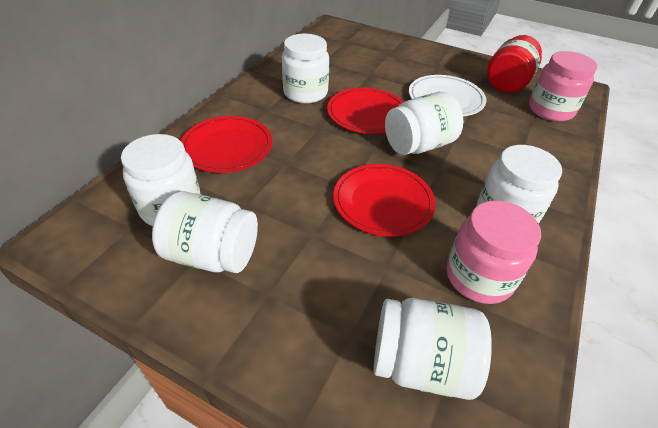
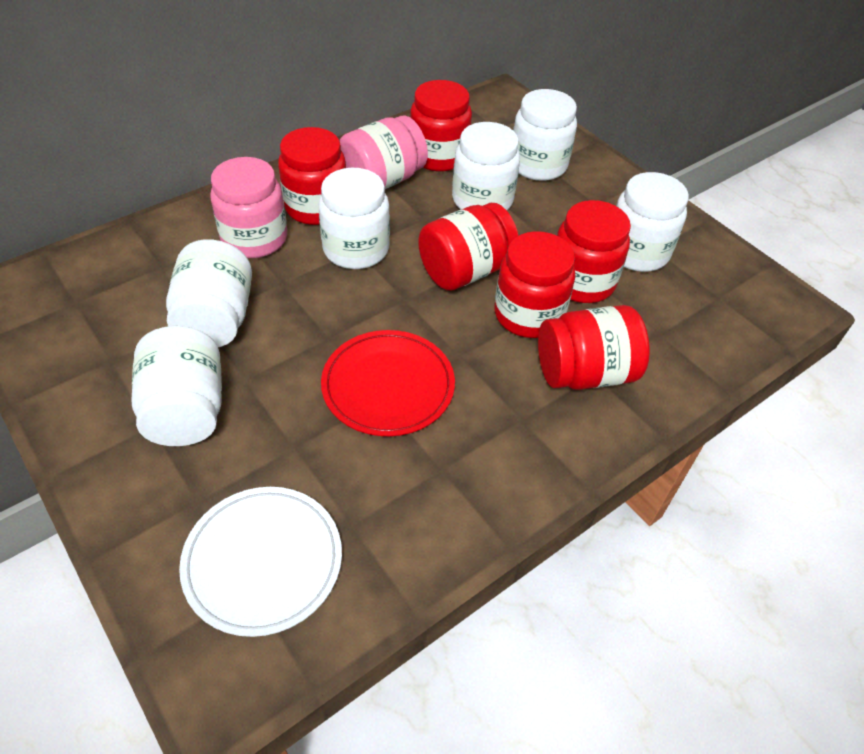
red jar: 1 -> 6
red plate: 3 -> 1

